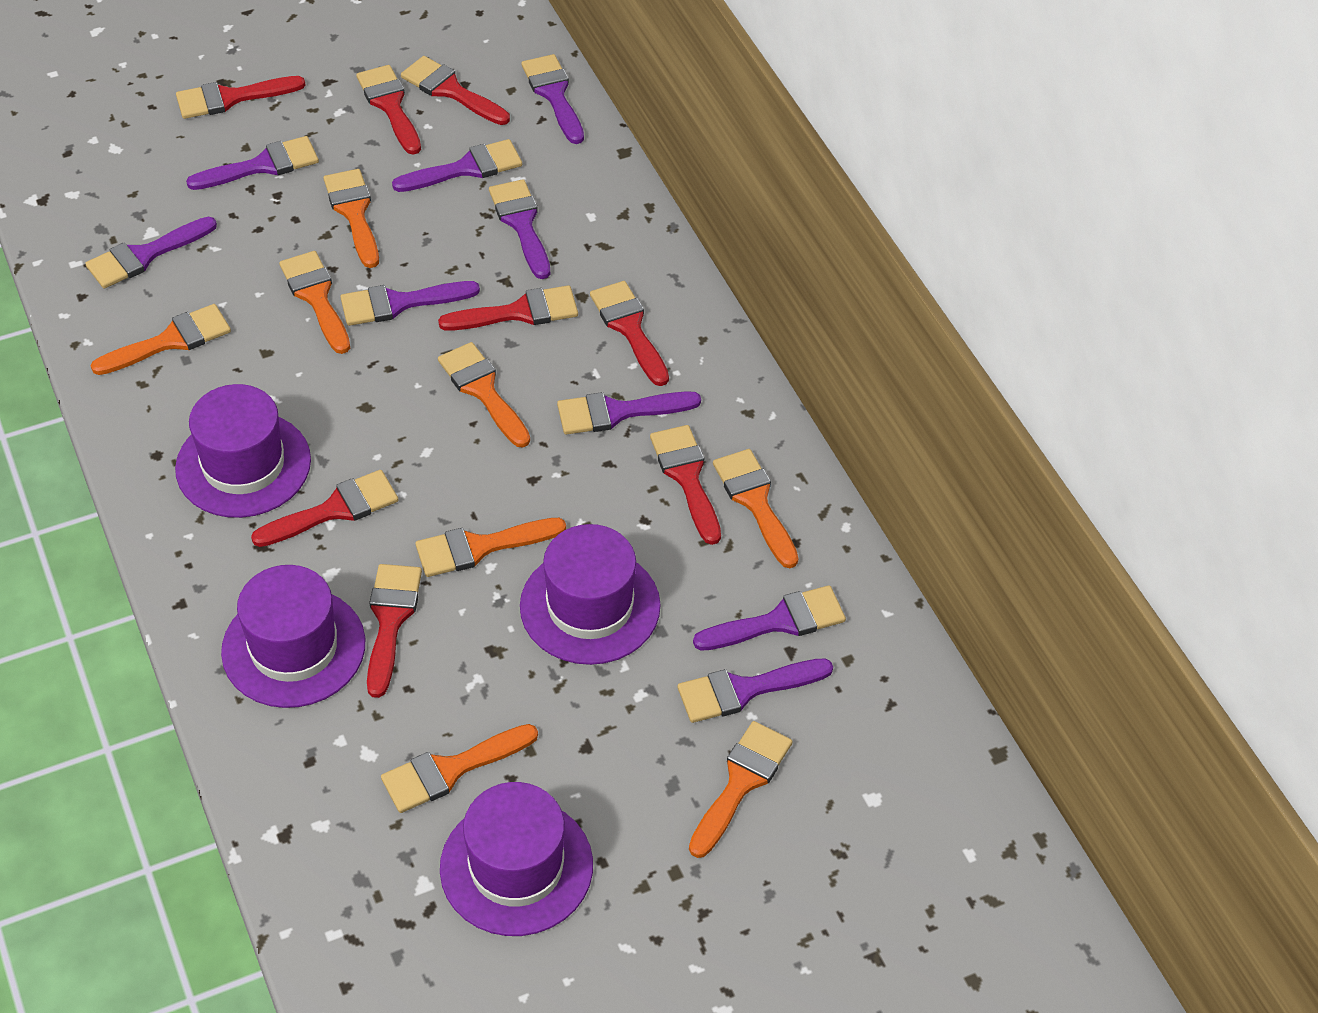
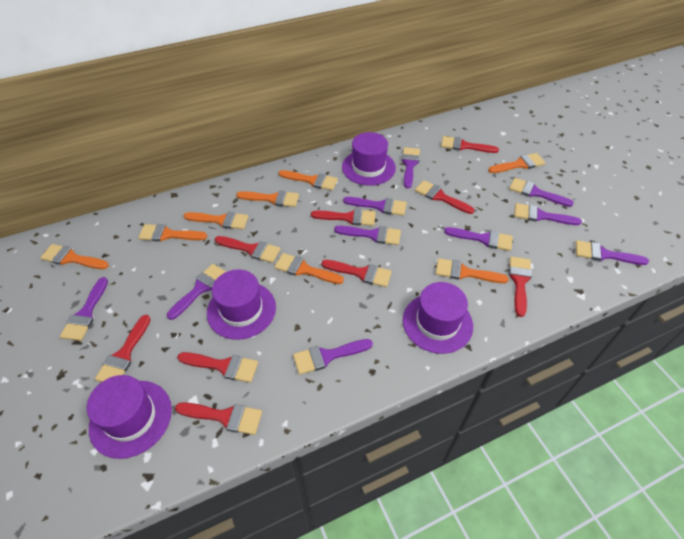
purple brush: 9 -> 10
red brush: 8 -> 9

